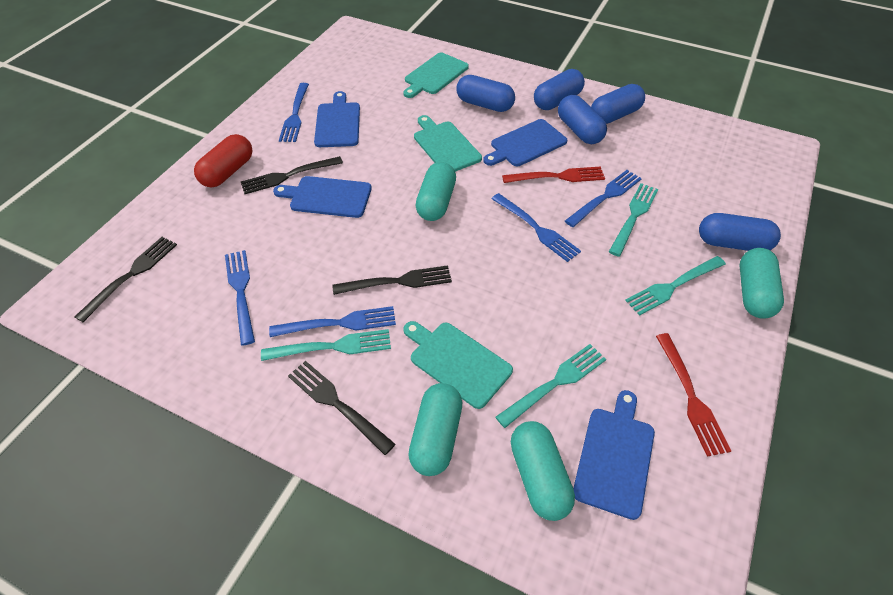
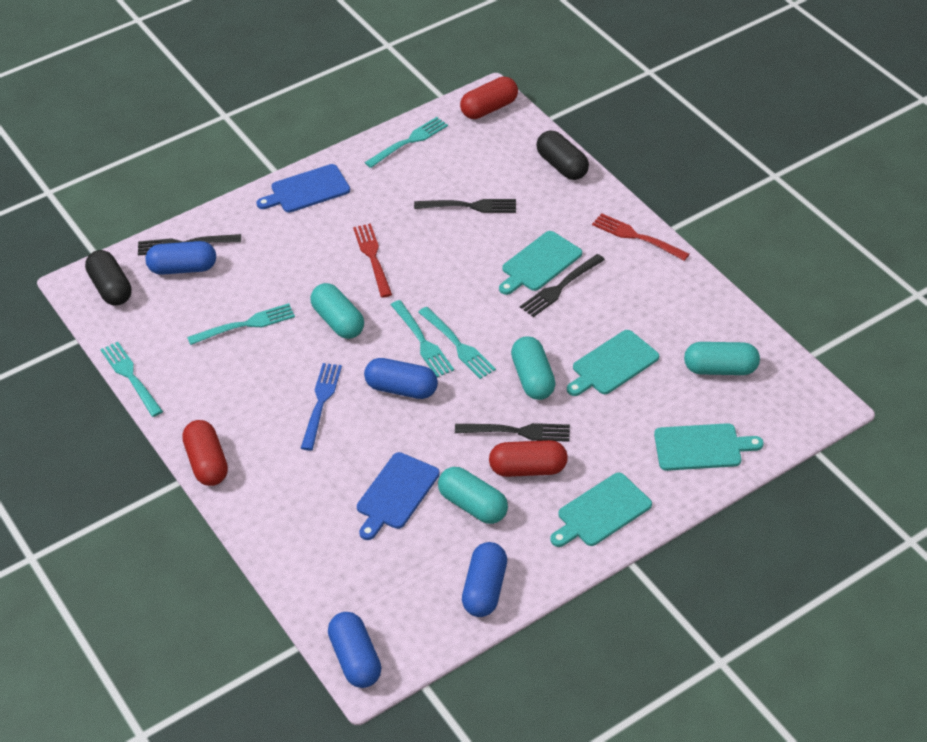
black capsule: 0 -> 2
blue capsule: 5 -> 4
blue cutting board: 4 -> 2
blue fork: 5 -> 1
red capsule: 1 -> 3
turquoise cutting board: 3 -> 4
turquoise fork: 4 -> 5

